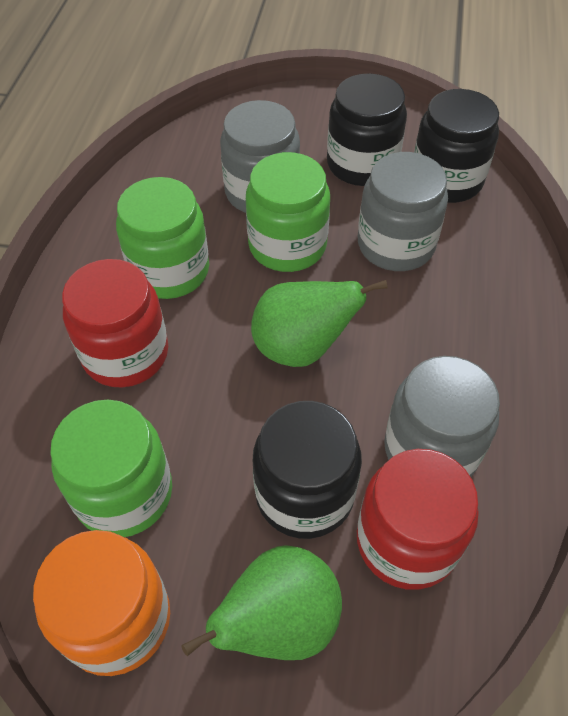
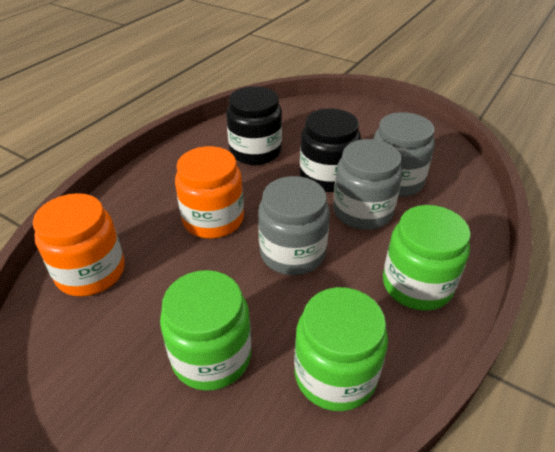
black jar: 3 -> 2
green pear: 2 -> 0
orange jar: 1 -> 2
red jar: 2 -> 0

